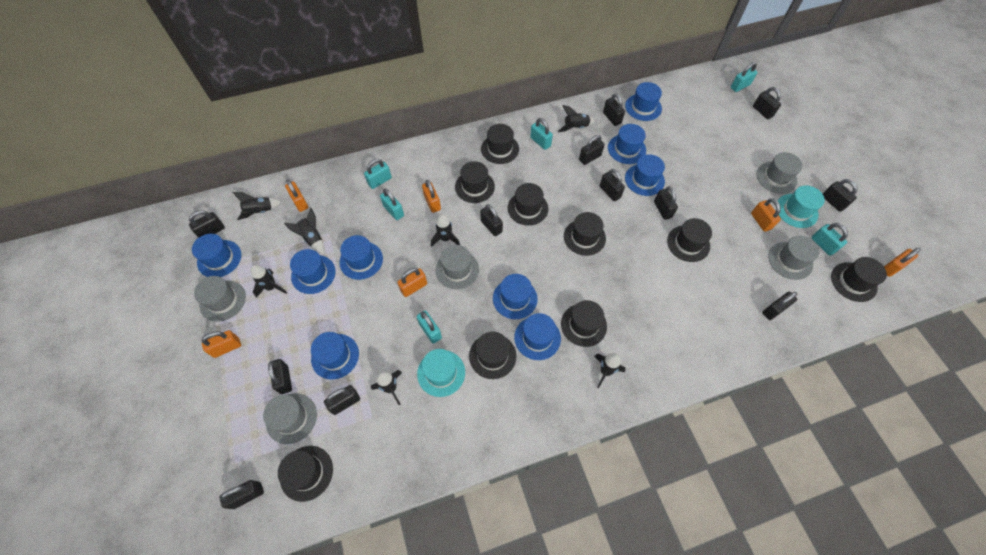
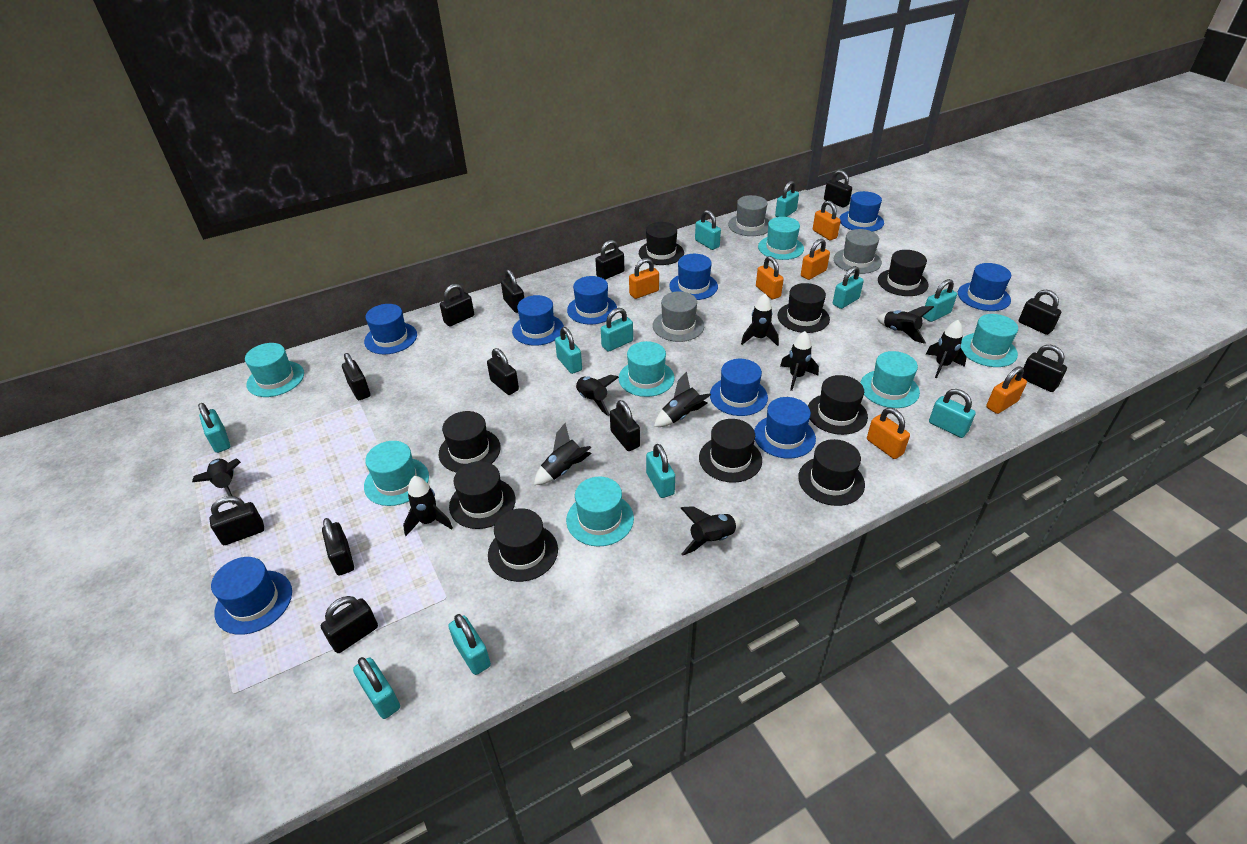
black rocket: 7 -> 10
grey hat: 5 -> 3
turquoise hat: 2 -> 7
turquoise padlock: 6 -> 11

